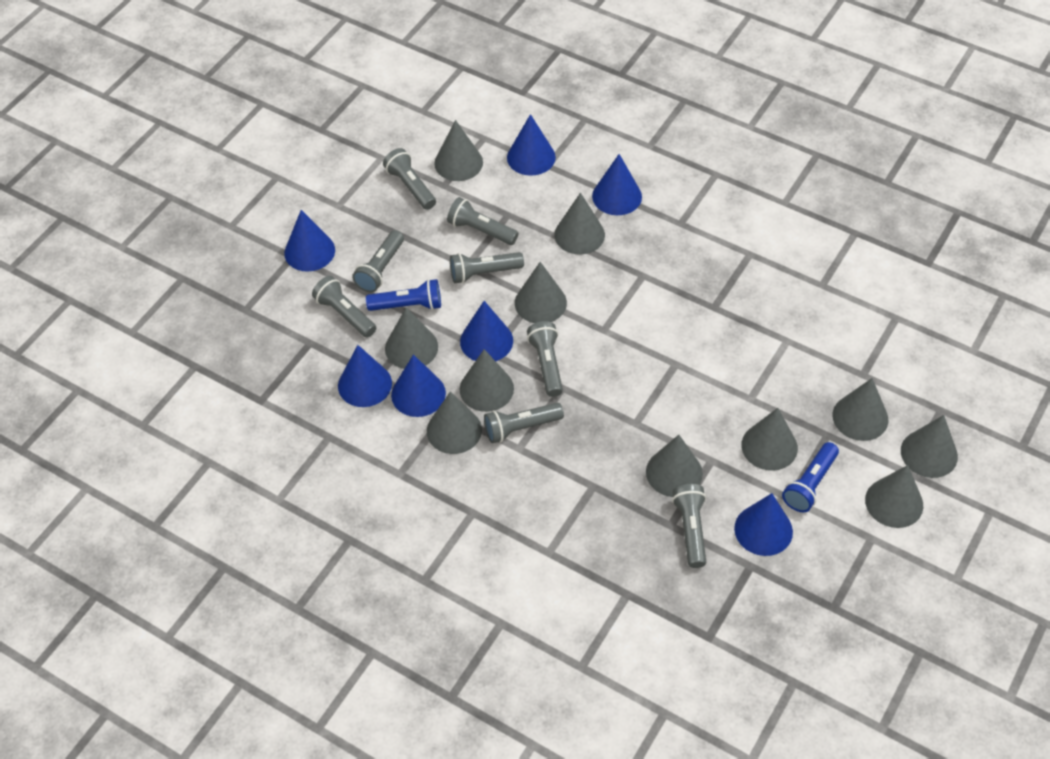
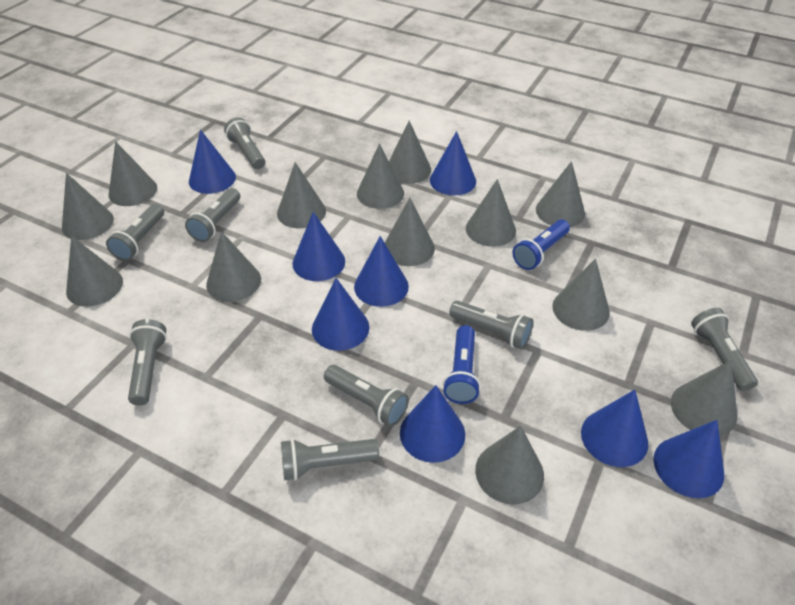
blue cone: 7 -> 8
grey cone: 11 -> 13

